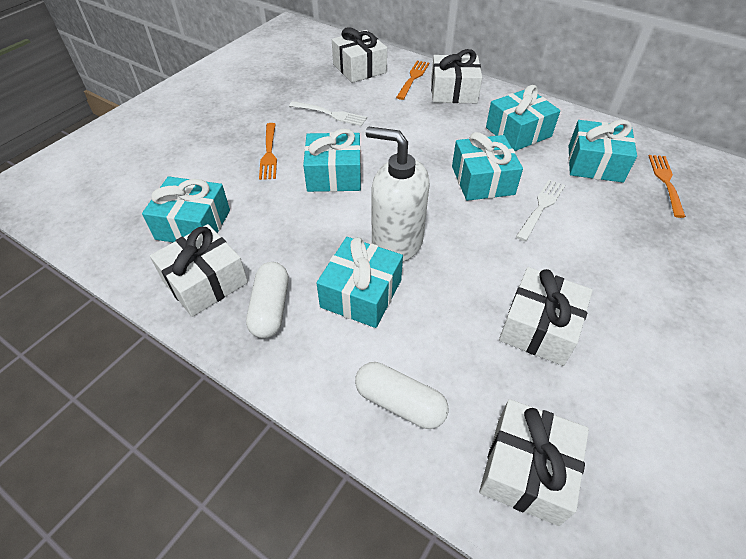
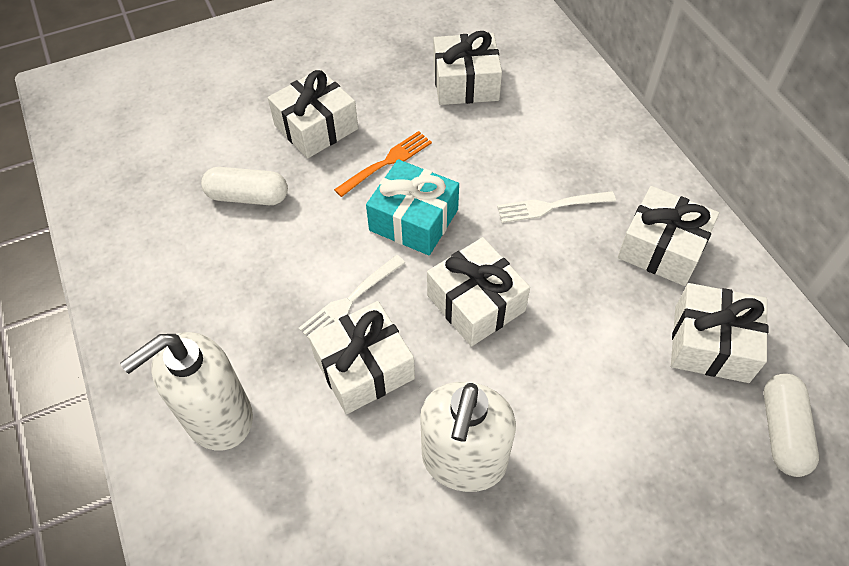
orange fork: 3 -> 1
turquoise gift: 6 -> 1
white gift: 5 -> 6
white soap dispenser: 1 -> 2

